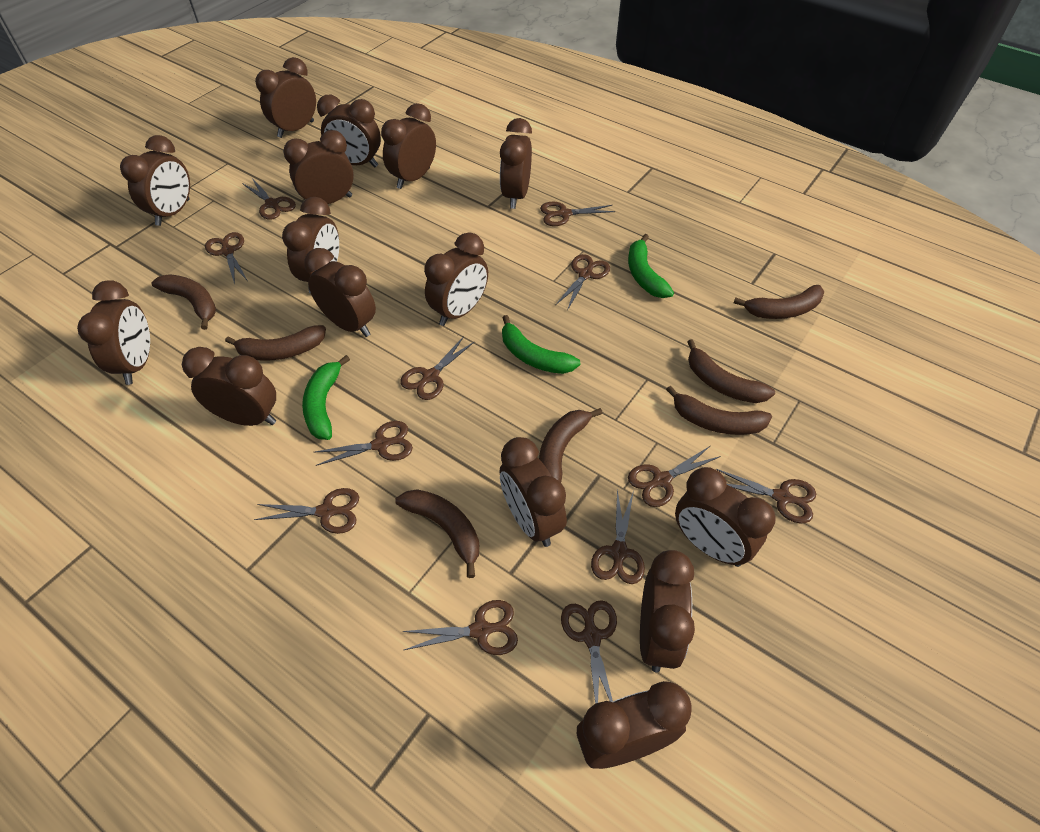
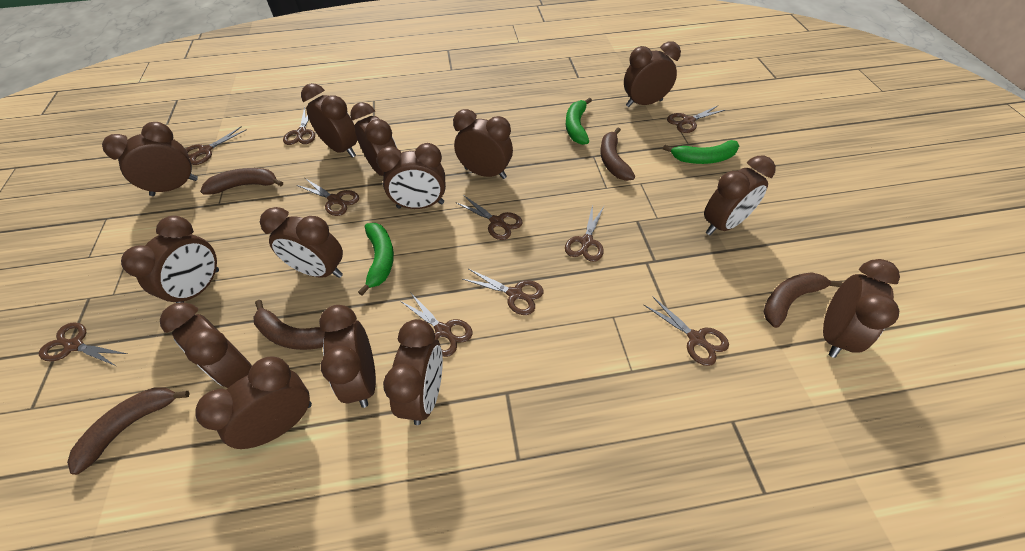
brown banana: 7 -> 5
brown clock: 15 -> 14
brown scissors: 12 -> 10

